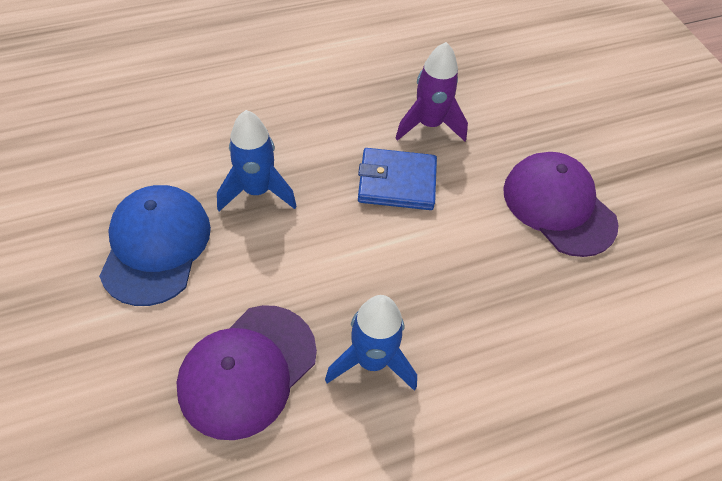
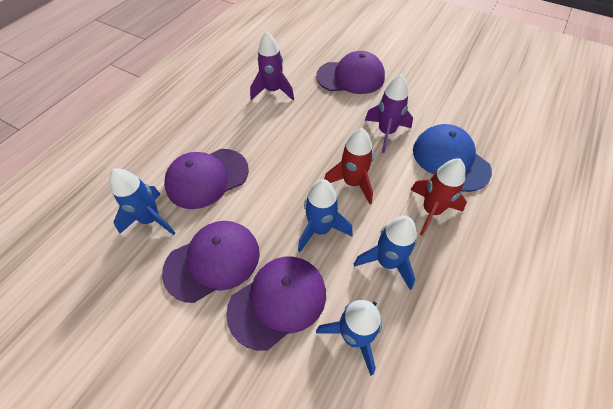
blue rocket: 2 -> 4
blue wallet: 1 -> 0
purple cap: 2 -> 4
purple rocket: 1 -> 2
red rocket: 0 -> 2

